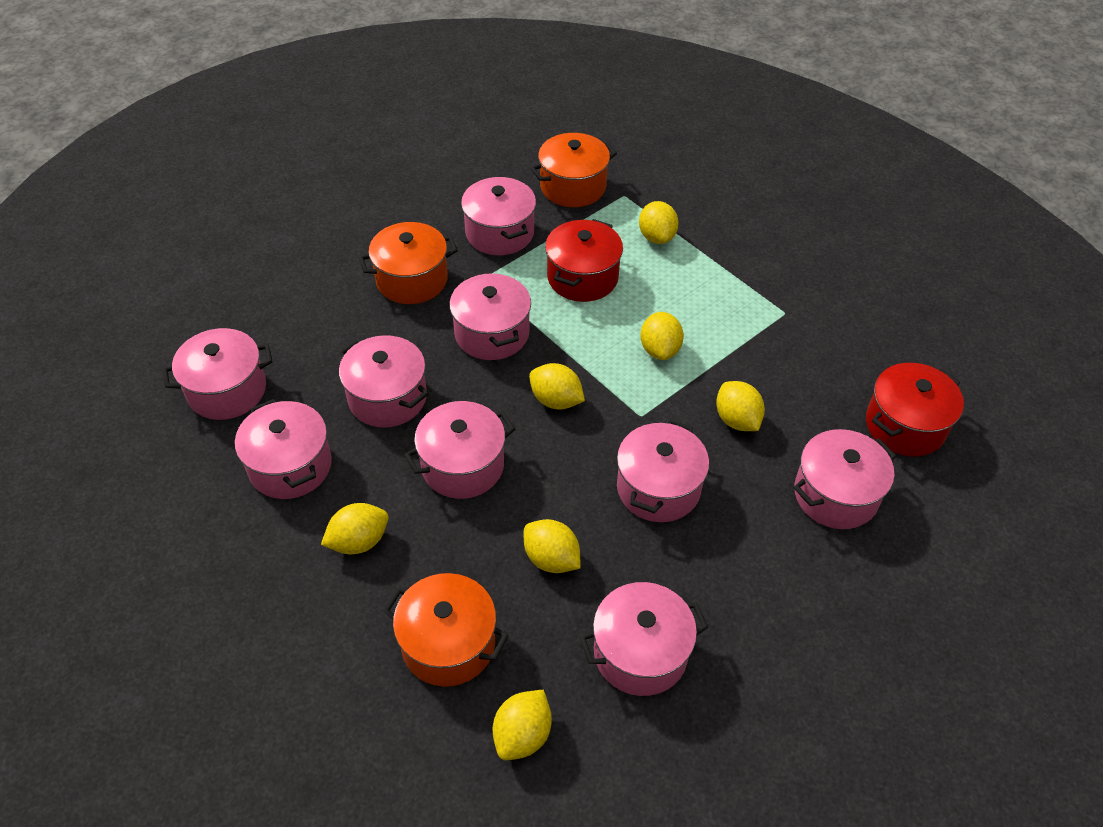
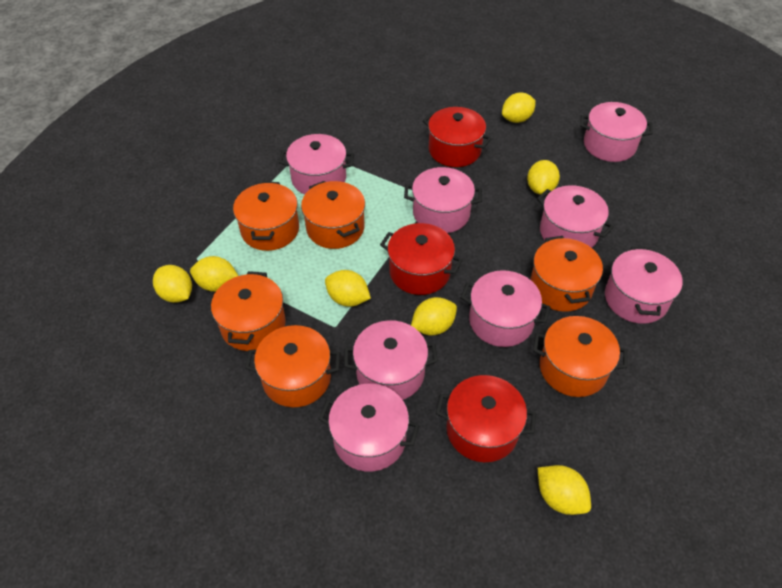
orange pot: 3 -> 6
pink pot: 9 -> 8
red pot: 2 -> 3

